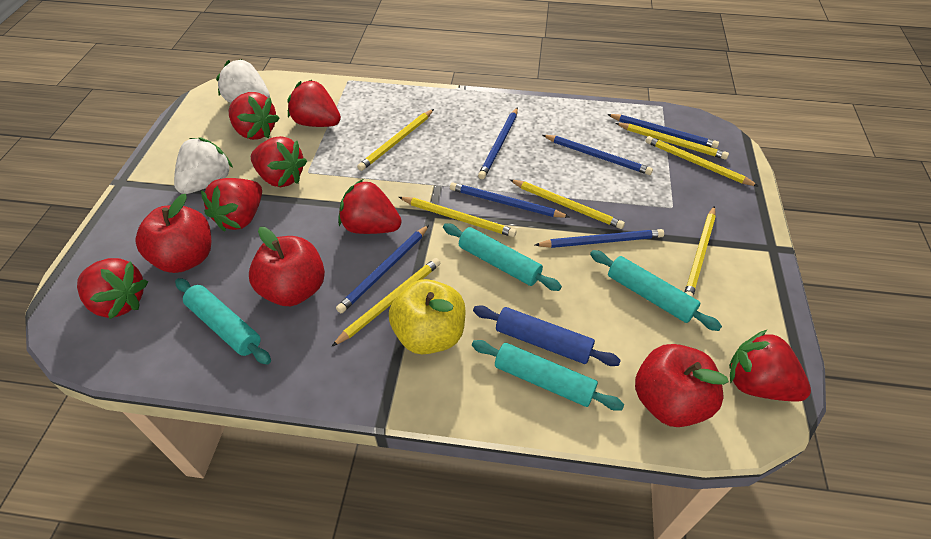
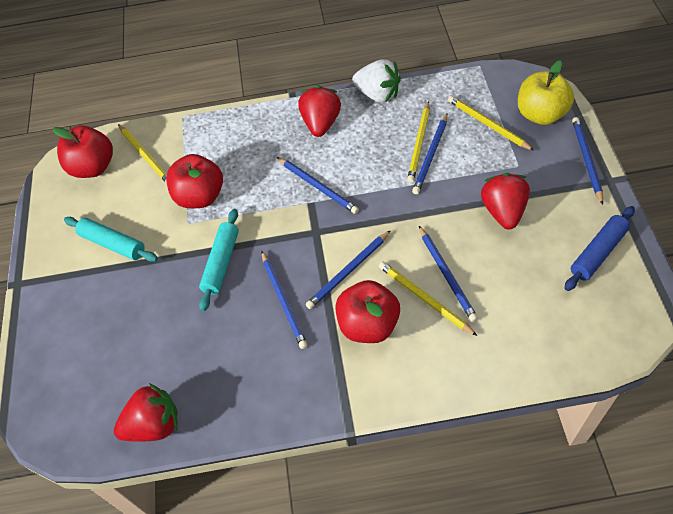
red strawberry: 7 -> 3
turquoise rolling pin: 4 -> 2
white strawberry: 2 -> 1
yellow pencil: 7 -> 4

